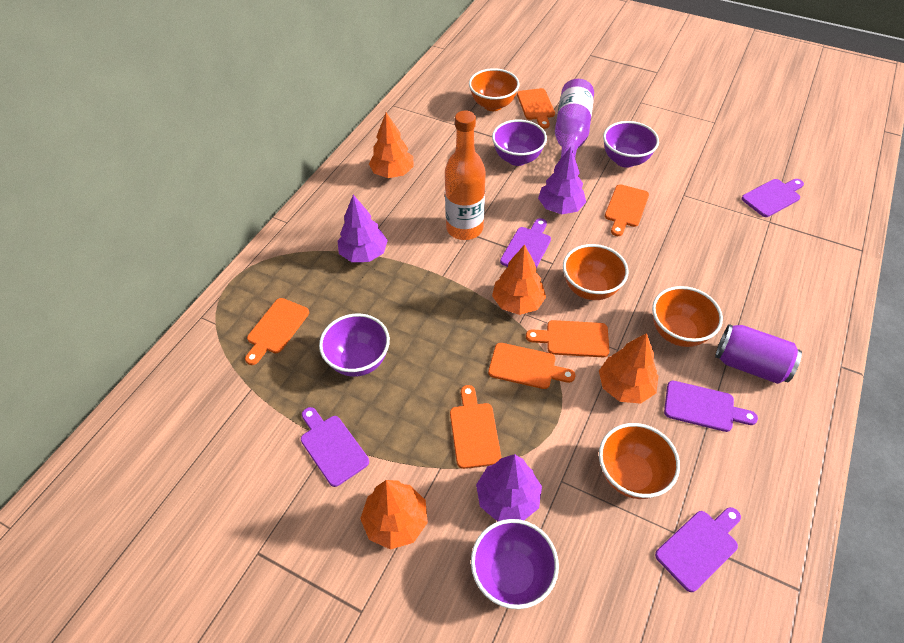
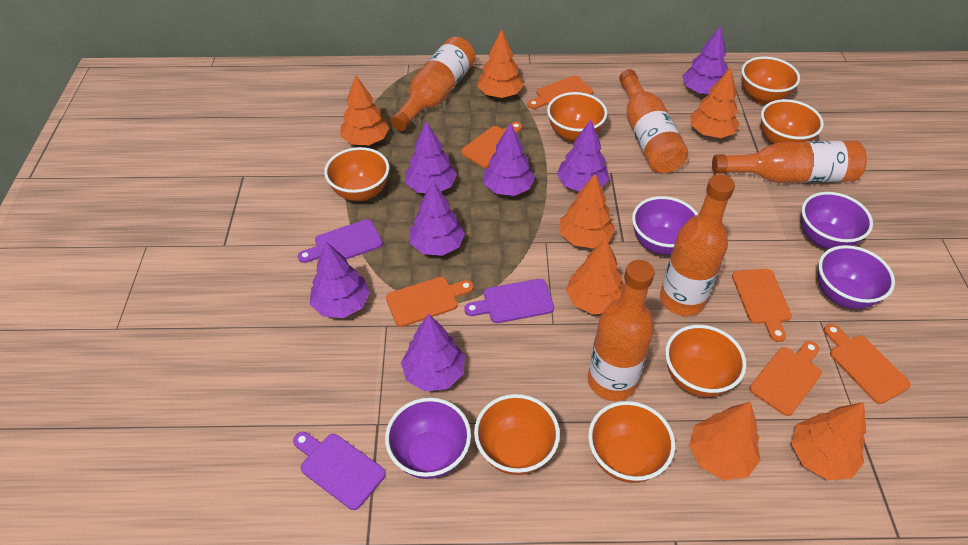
orange bottle: 1 -> 5
orange bowl: 4 -> 7
orange tree: 4 -> 7
purple bottle: 1 -> 0
purple can: 1 -> 0
purple cutting board: 5 -> 3
purple tree: 3 -> 7

